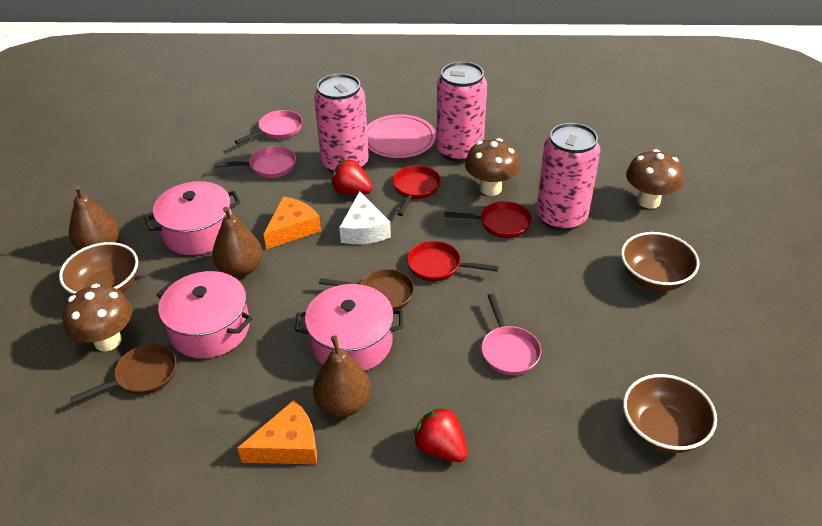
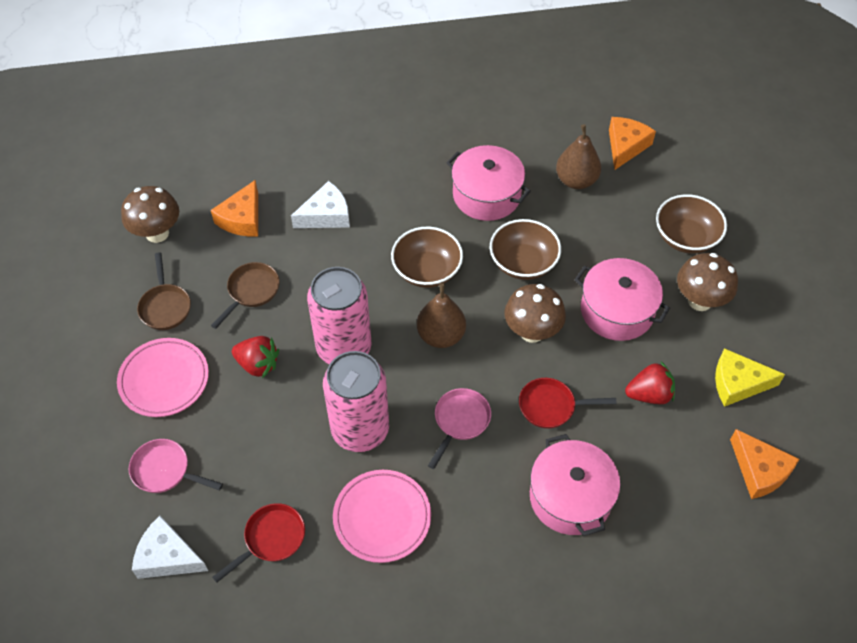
brown pear: 3 -> 2
orange cheese: 2 -> 3
pink can: 3 -> 2
pink pan: 3 -> 2
pink plate: 1 -> 2
red pan: 3 -> 2
white cheese: 1 -> 2
yellow cheese: 0 -> 1

